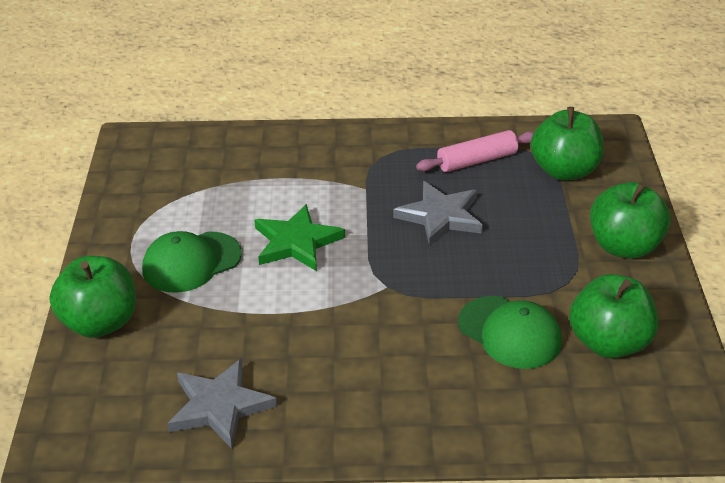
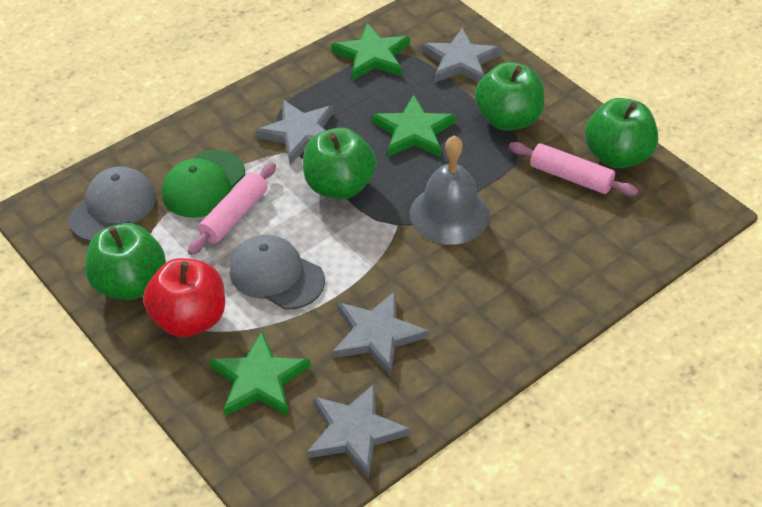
green cap: 2 -> 1
green star: 1 -> 3
grey bell: 0 -> 1
grey cap: 0 -> 2
grey star: 2 -> 4
pink rolling pin: 1 -> 2
red apple: 0 -> 1

